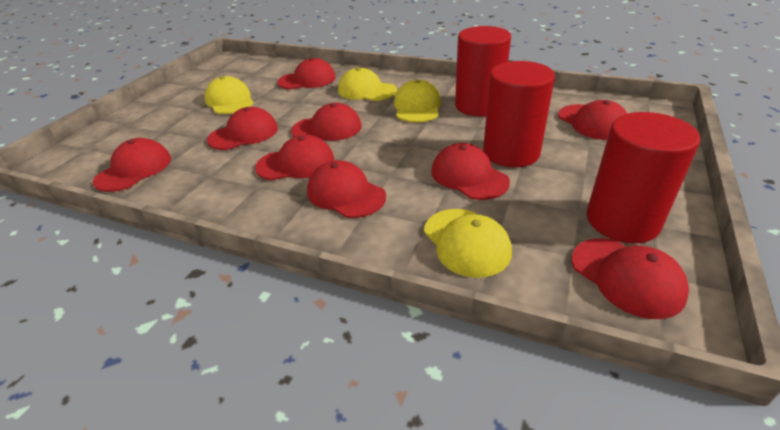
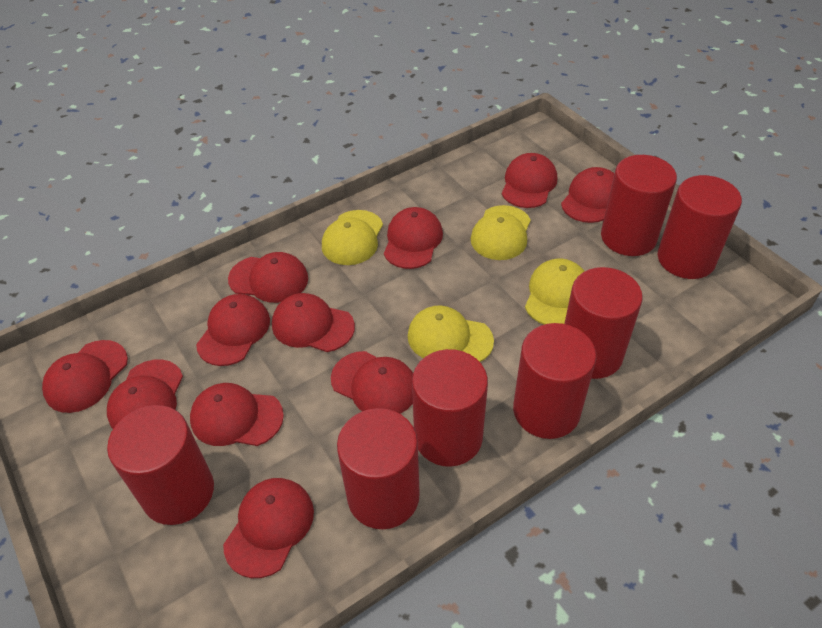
red cap: 9 -> 11
red cylinder: 3 -> 7

